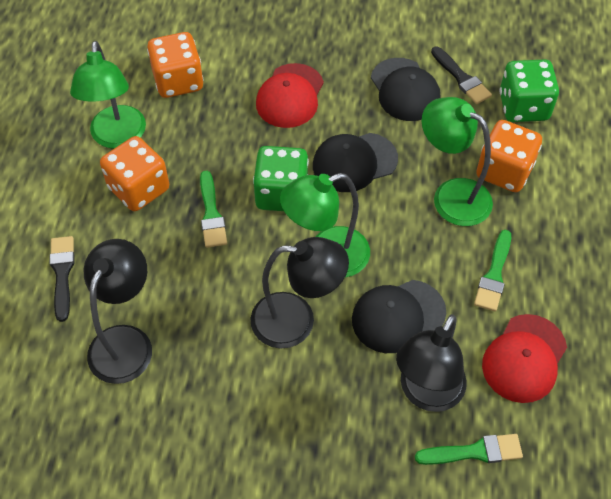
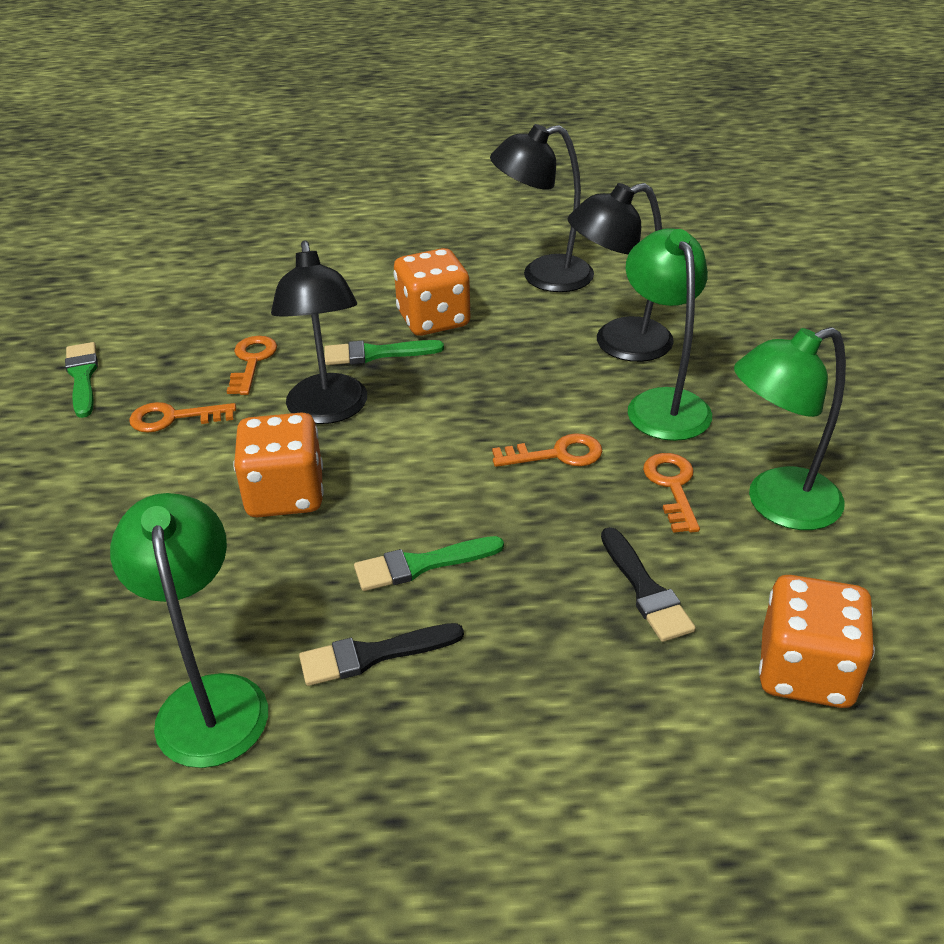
black cap: 3 -> 0
green dice: 2 -> 0
orange key: 0 -> 4
red cap: 2 -> 0

